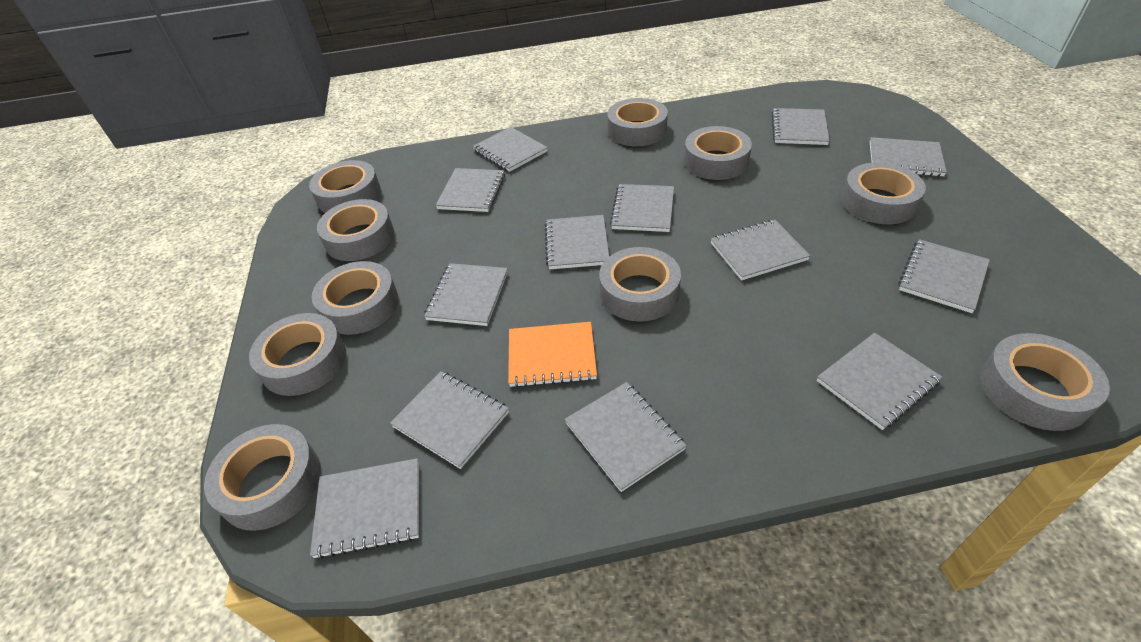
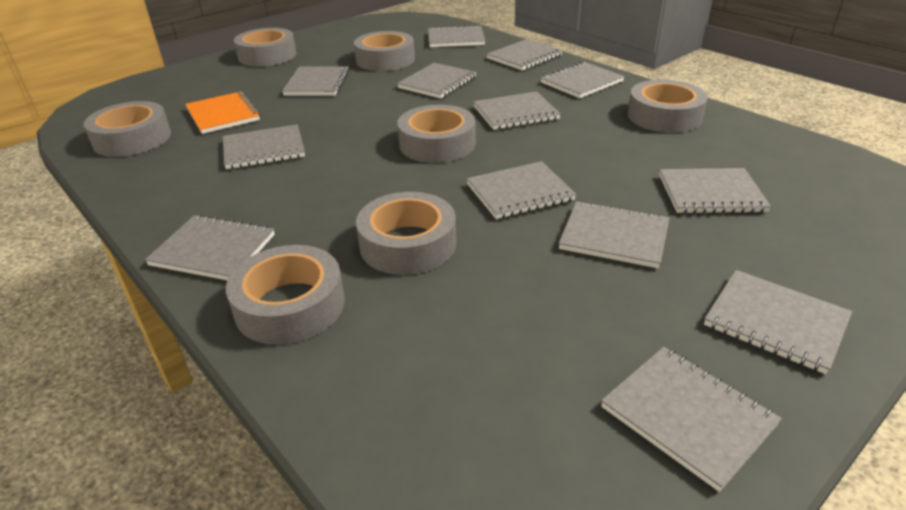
grey tape: 10 -> 7

